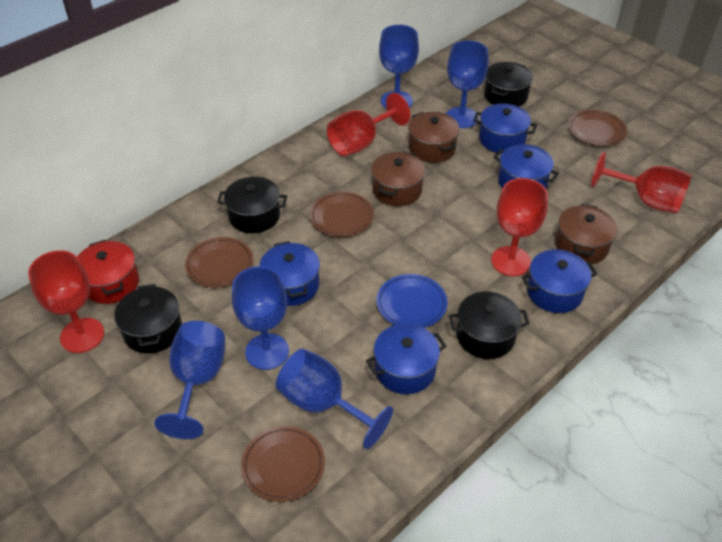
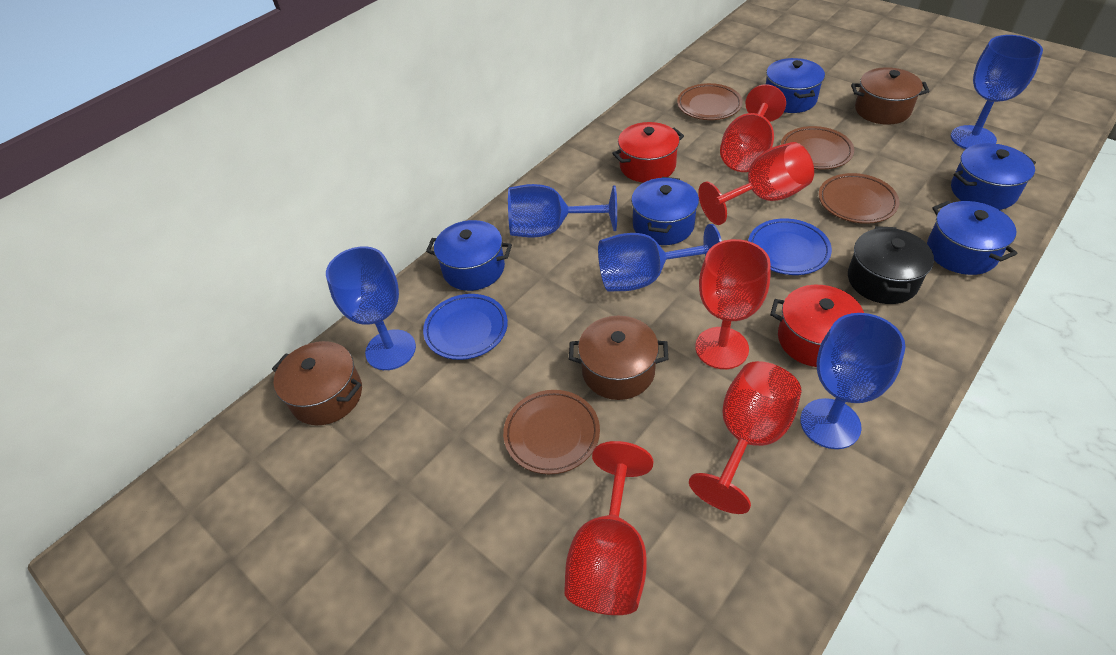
black pot: 4 -> 1
blue plate: 1 -> 2
red goblet: 4 -> 5
red pot: 1 -> 2

